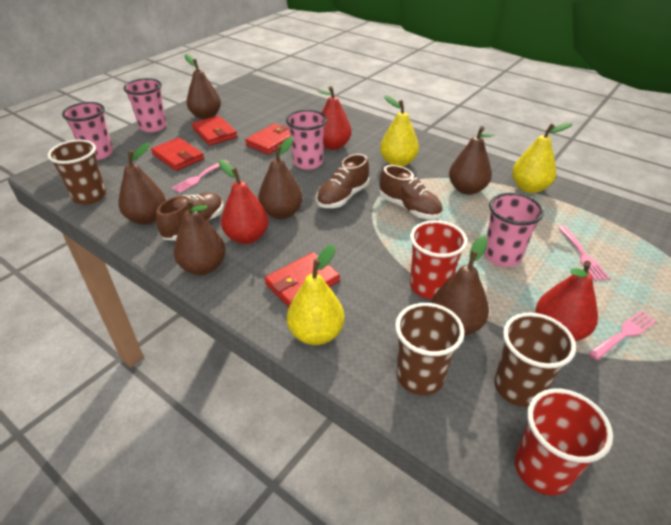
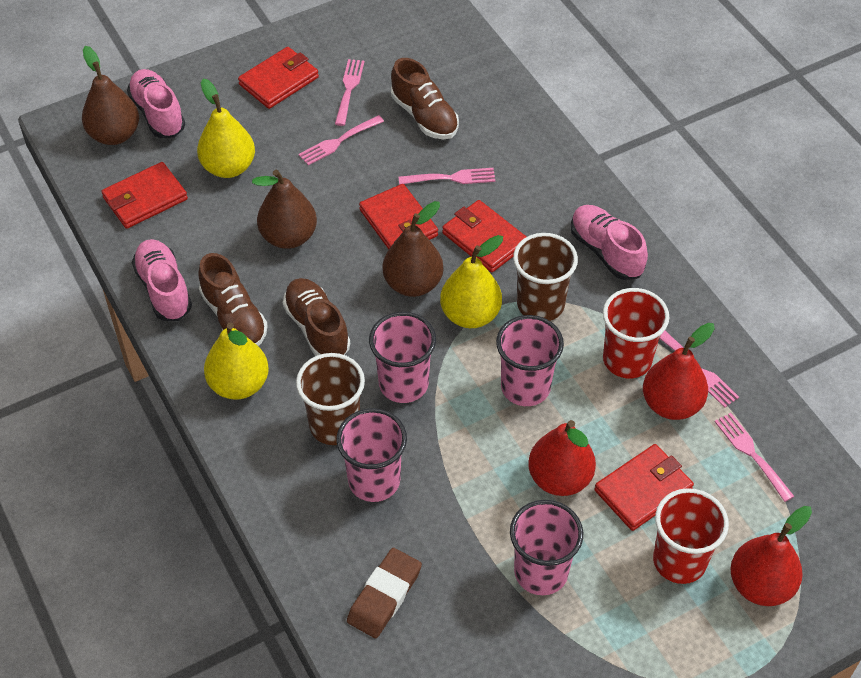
brown cup: 3 -> 2
brown eraser: 0 -> 1
brown pear: 6 -> 3
pink fork: 3 -> 5
pink shoe: 0 -> 3
red wallet: 4 -> 5

